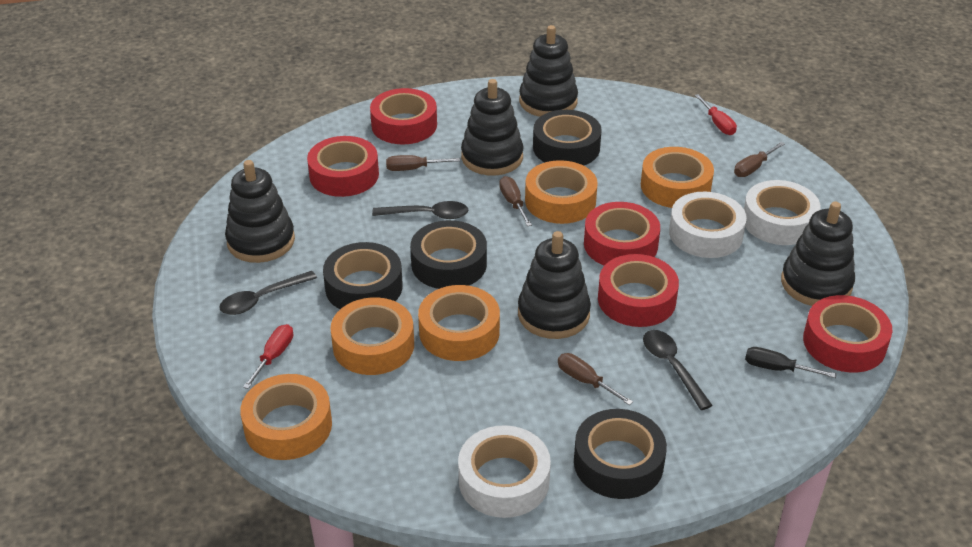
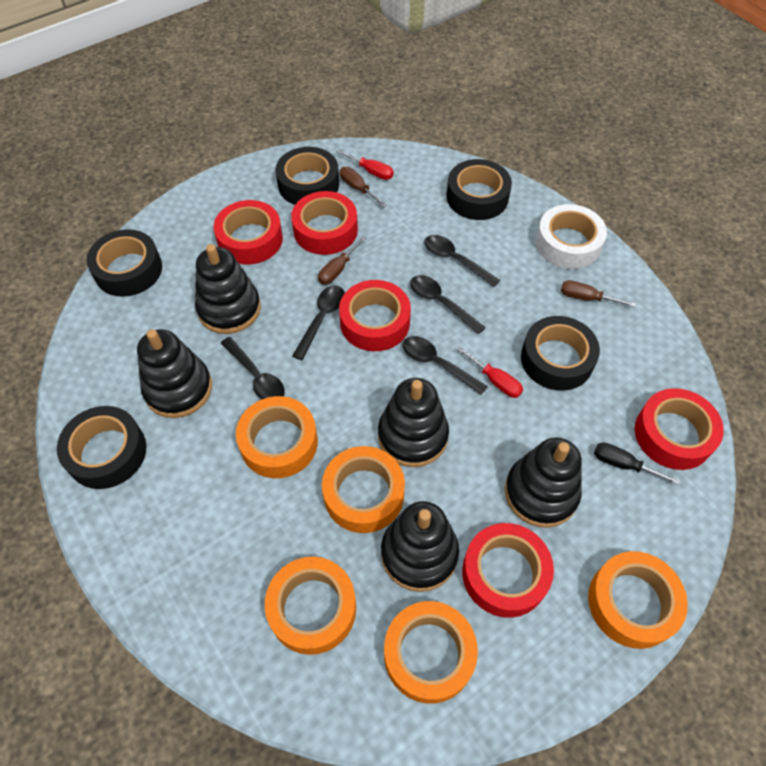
black spoon: 3 -> 5
black tape: 4 -> 5
brown screwdriver: 4 -> 3
white tape: 3 -> 1

